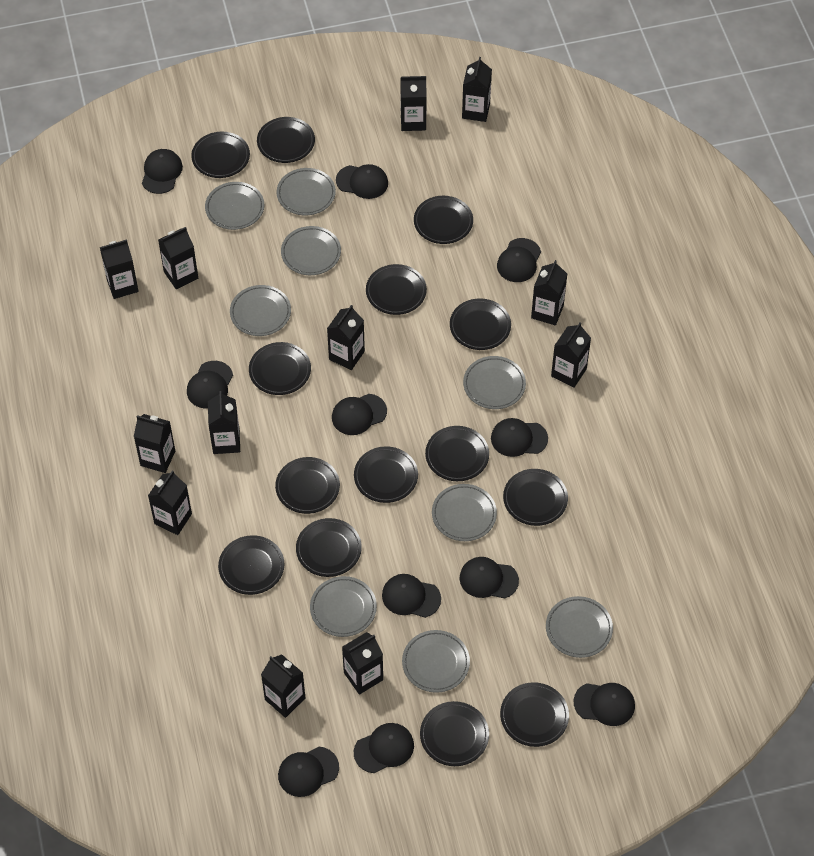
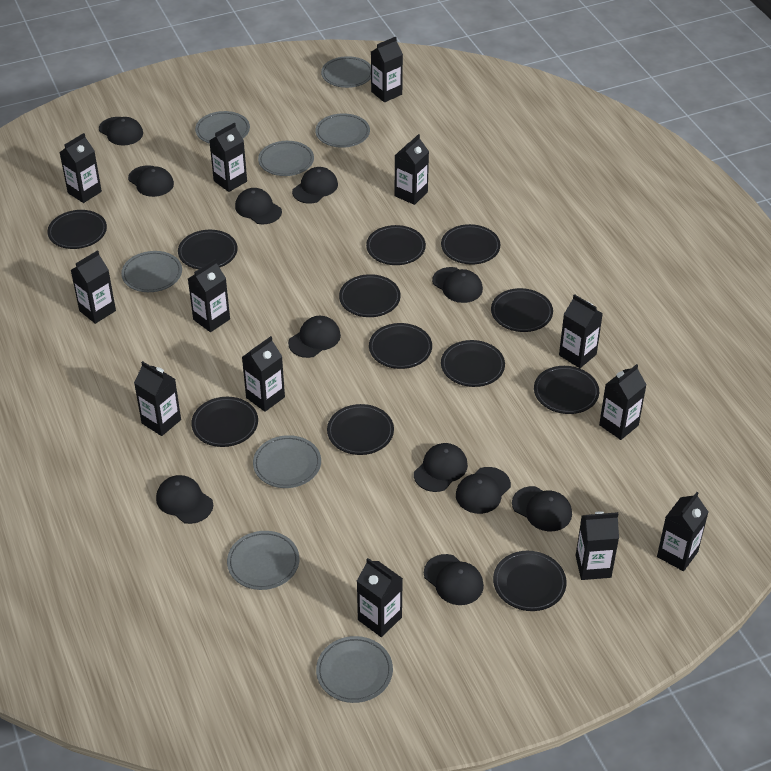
black carton: 12 -> 13
black plate: 14 -> 12
grey plate: 9 -> 8

